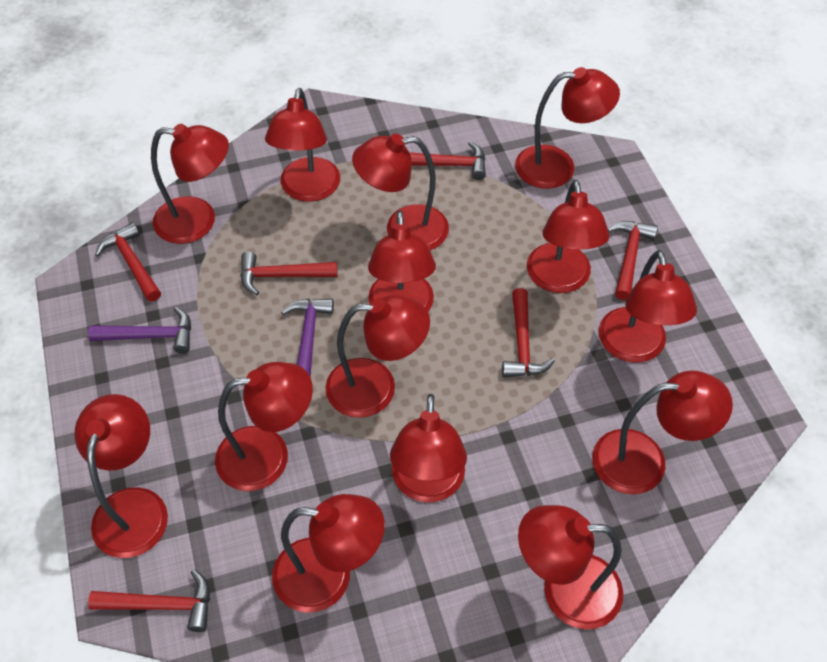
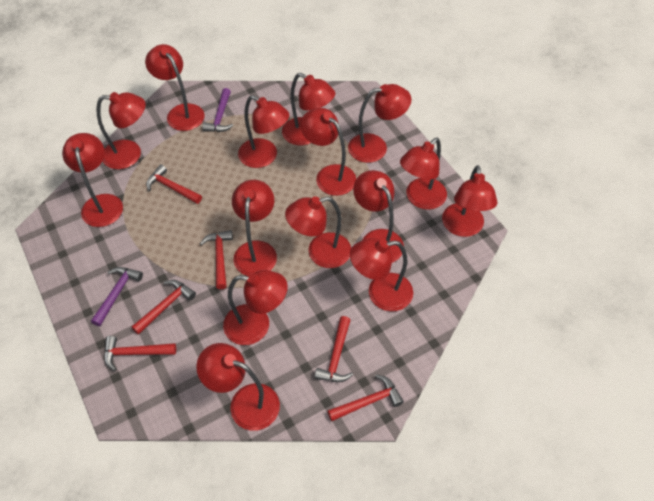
red lamp: 14 -> 15

